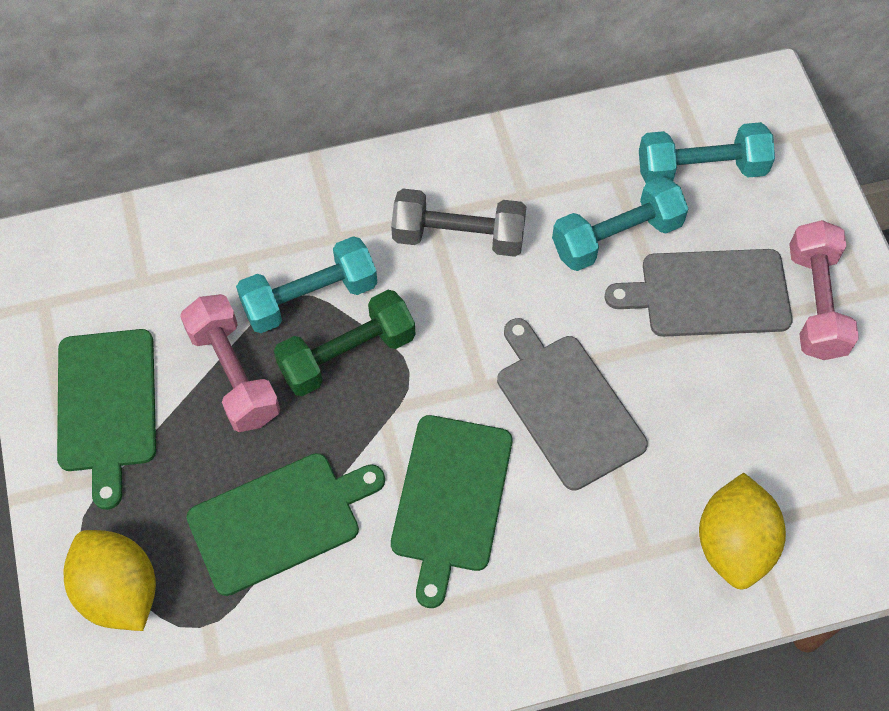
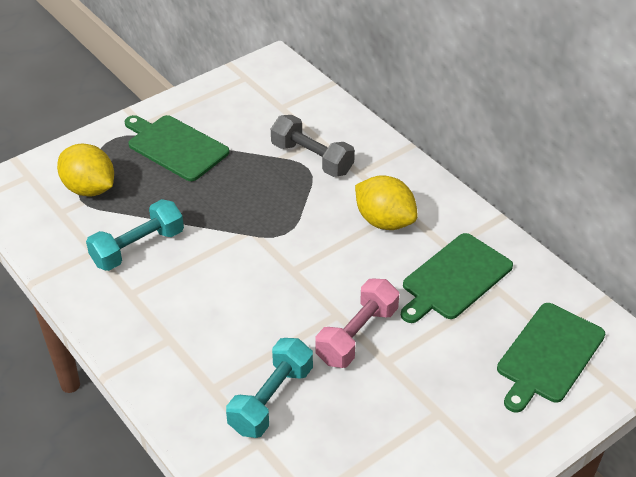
green dumbbell: 1 -> 0
grey cutting board: 2 -> 0
pink dumbbell: 2 -> 1
turquoise dumbbell: 3 -> 2

